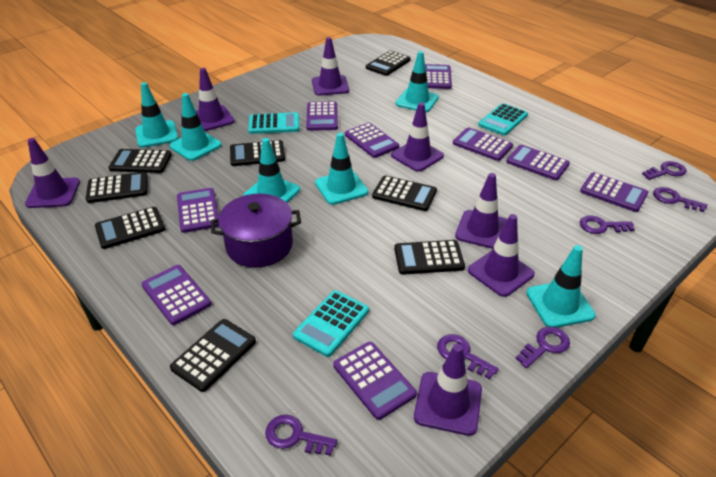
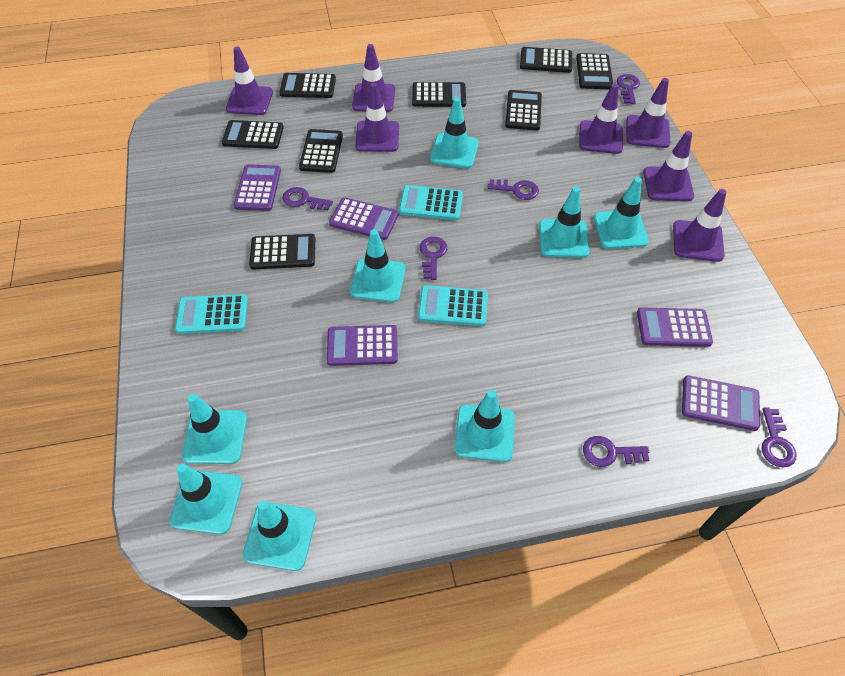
purple calculator: 9 -> 5
purple pot: 1 -> 0
turquoise traffic cone: 6 -> 8

